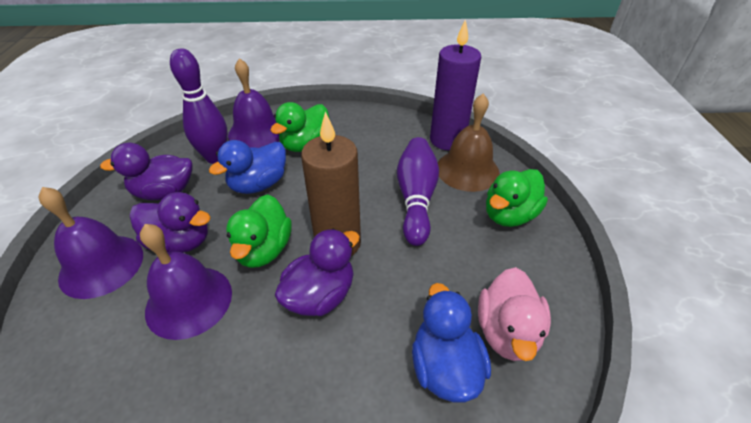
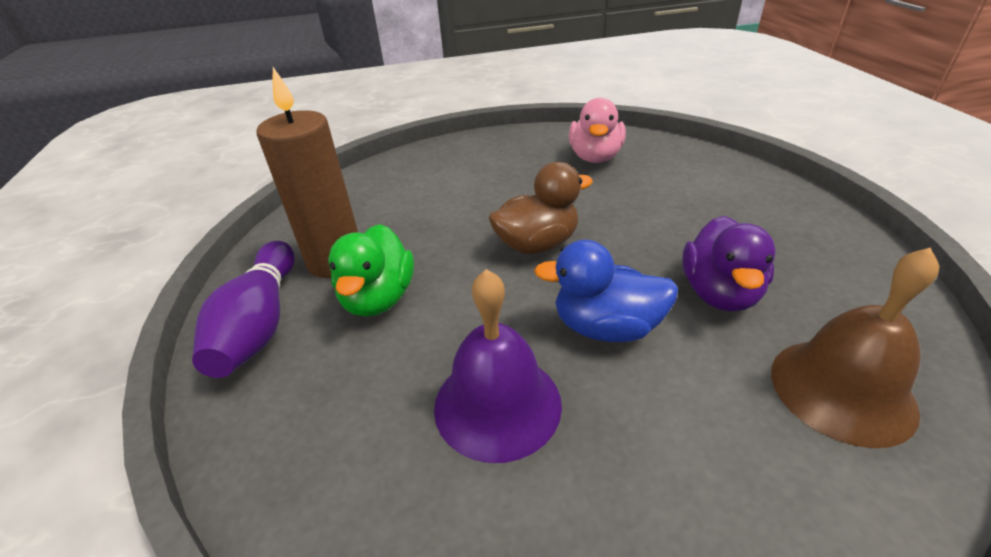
blue duck: 2 -> 1
brown duck: 0 -> 1
green duck: 3 -> 1
purple bell: 3 -> 1
purple bowling pin: 2 -> 1
purple candle: 1 -> 0
purple duck: 3 -> 1

